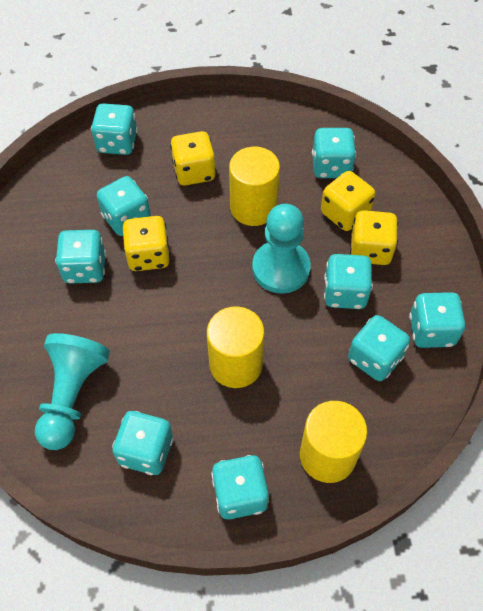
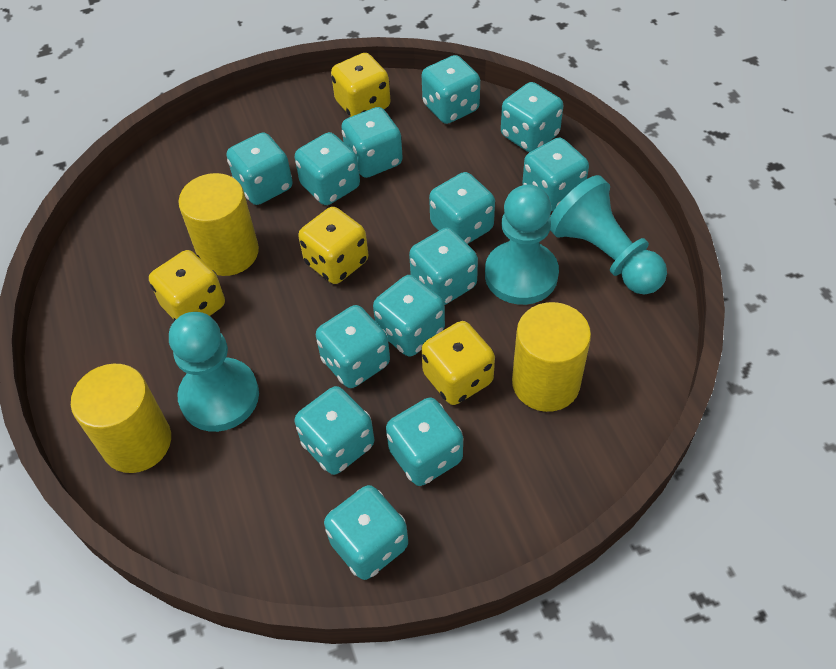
turquoise dice: 9 -> 13
turquoise pawn: 2 -> 3

